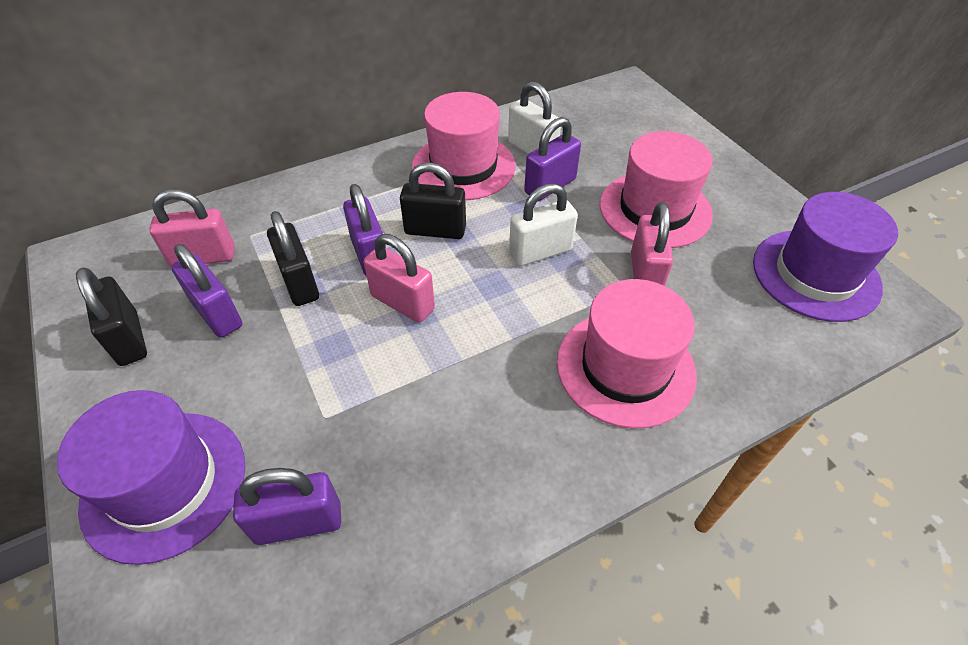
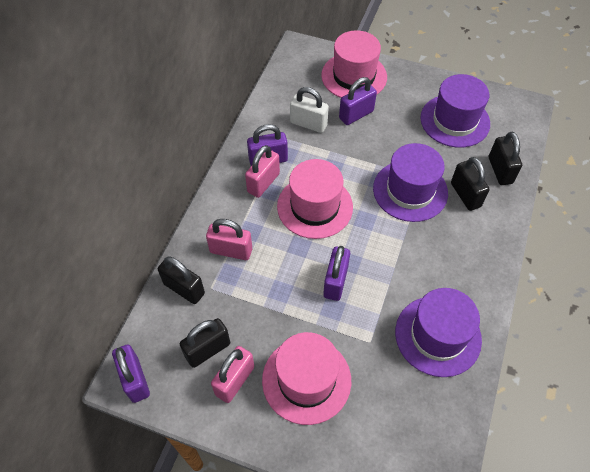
black padlock: 3 -> 4
purple hat: 2 -> 3
white padlock: 2 -> 1

